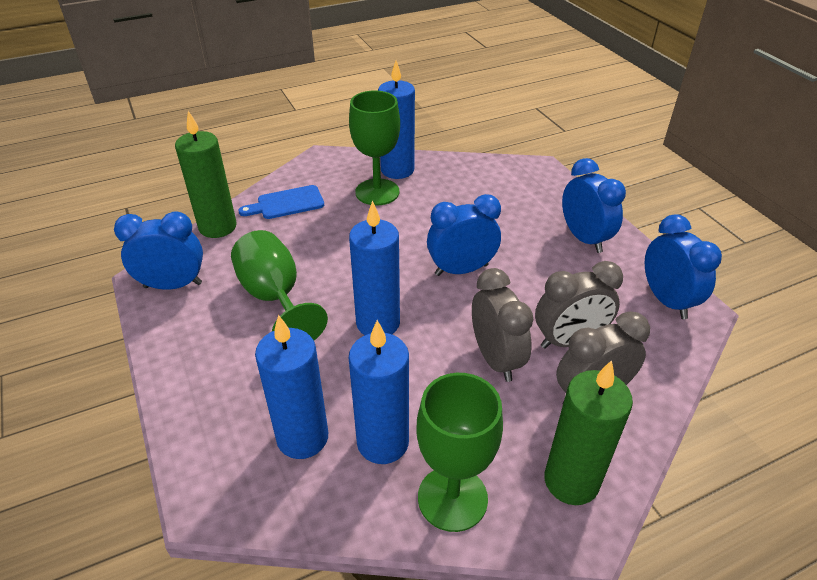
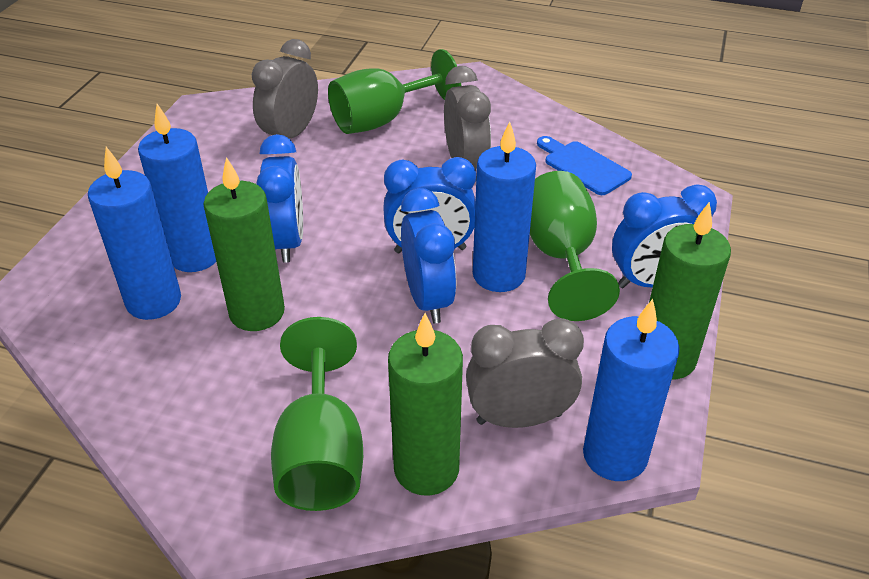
green candle: 2 -> 3

